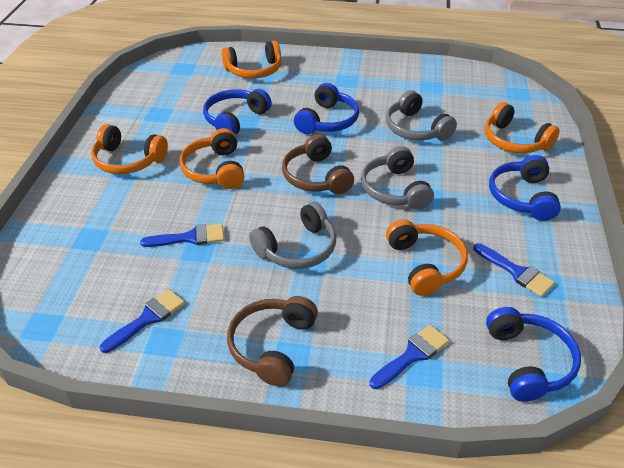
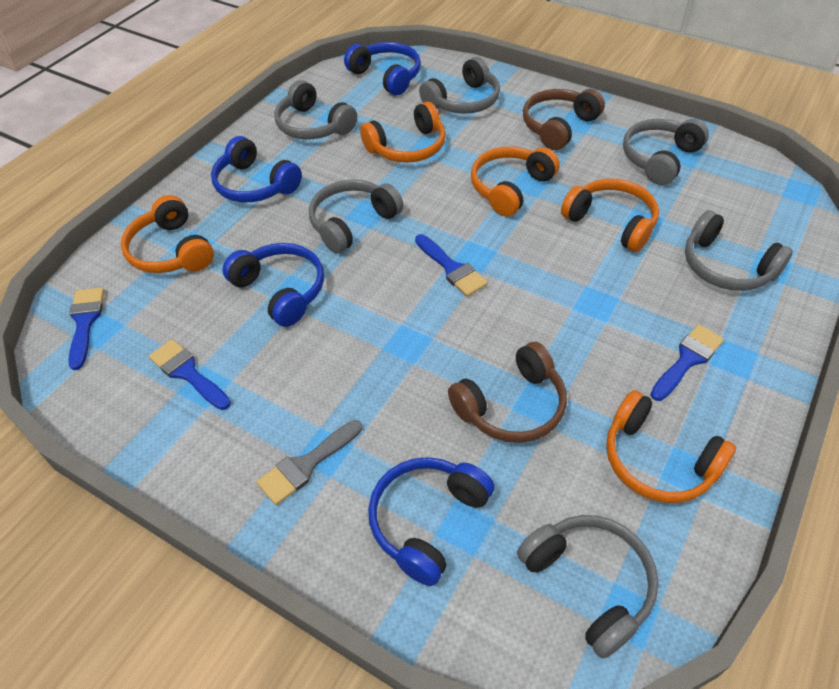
grey brush: 0 -> 1
grey headphones: 3 -> 6

